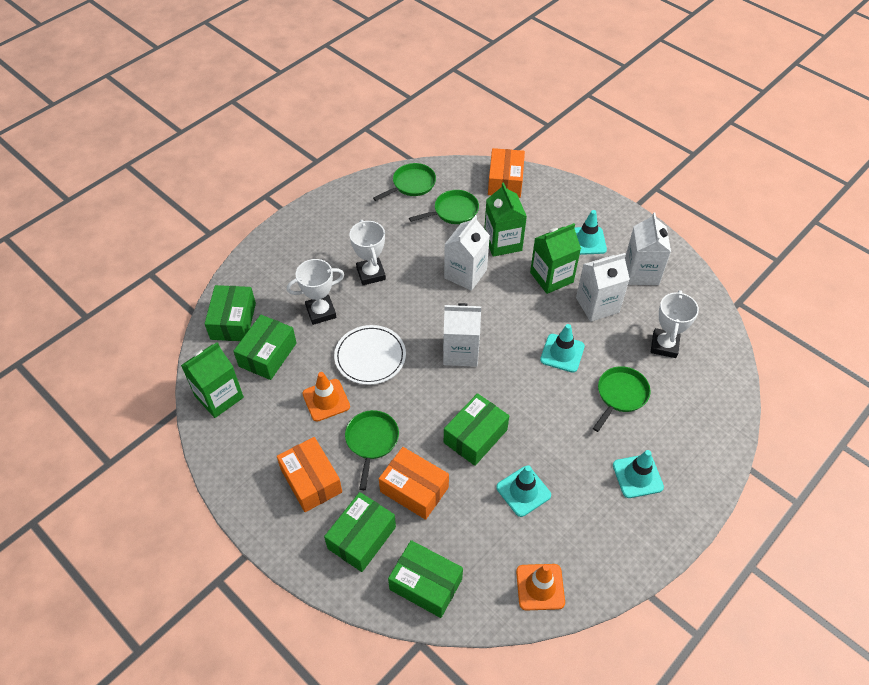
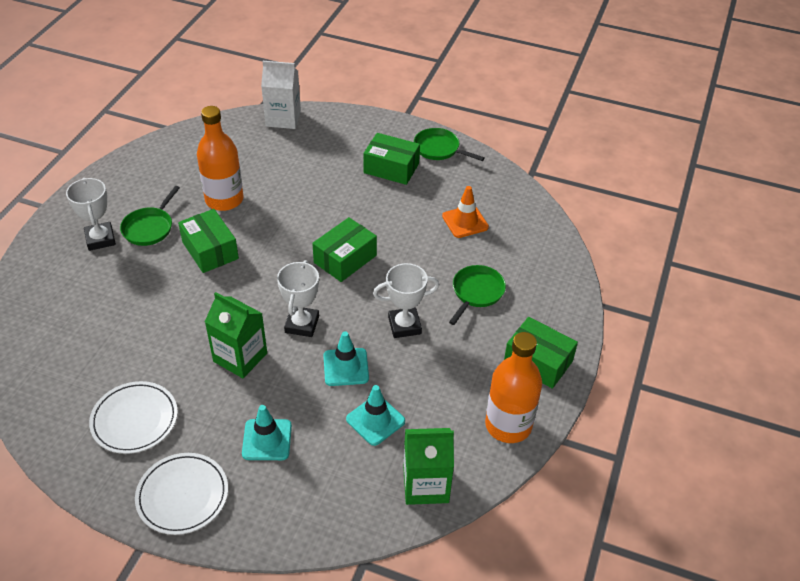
green box: 5 -> 4
green carton: 3 -> 2
green pan: 4 -> 3
orange bottle: 0 -> 2
orange box: 3 -> 0
orange traffic cone: 2 -> 1
turquoise traffic cone: 4 -> 3
white carton: 4 -> 1
white plate: 1 -> 2

